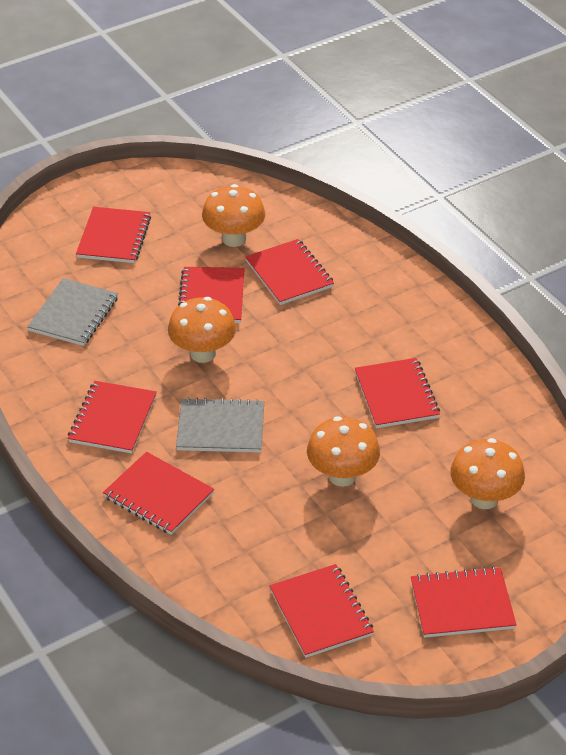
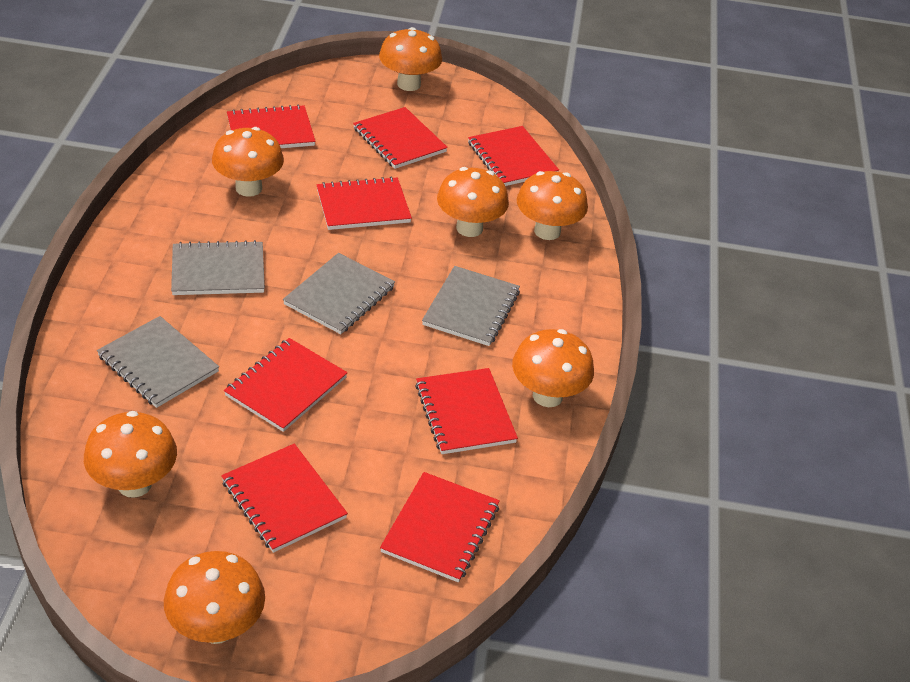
grey notebook: 2 -> 4
orange mushroom: 4 -> 7

